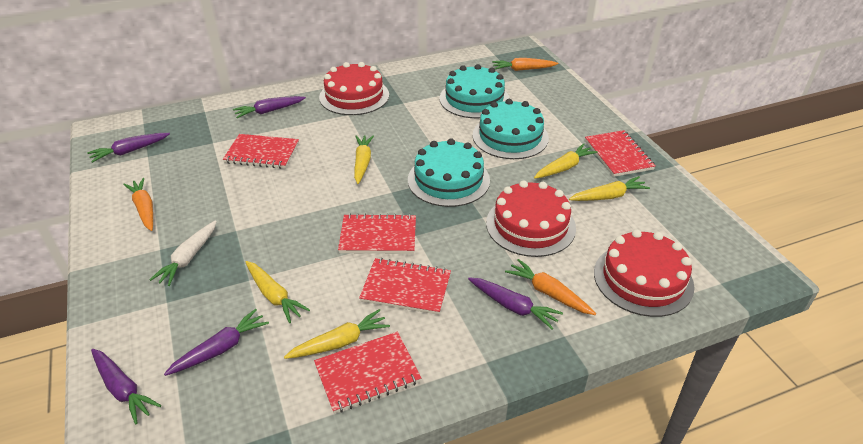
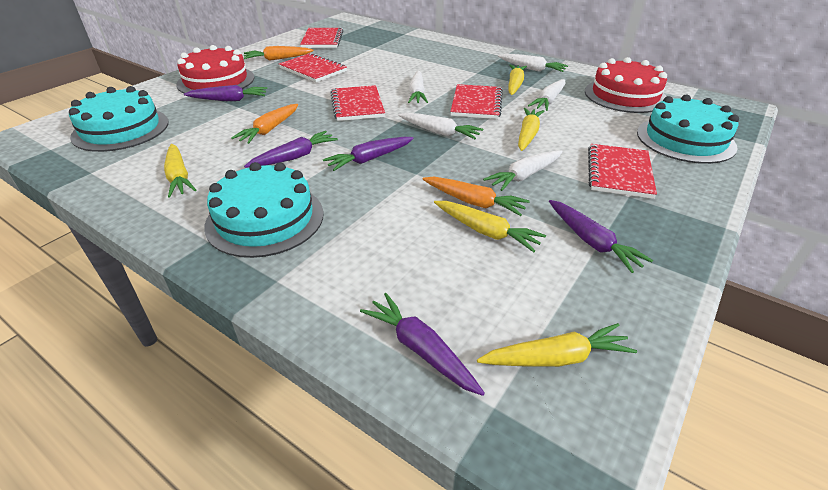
red cake: 3 -> 2
white carrot: 1 -> 5

